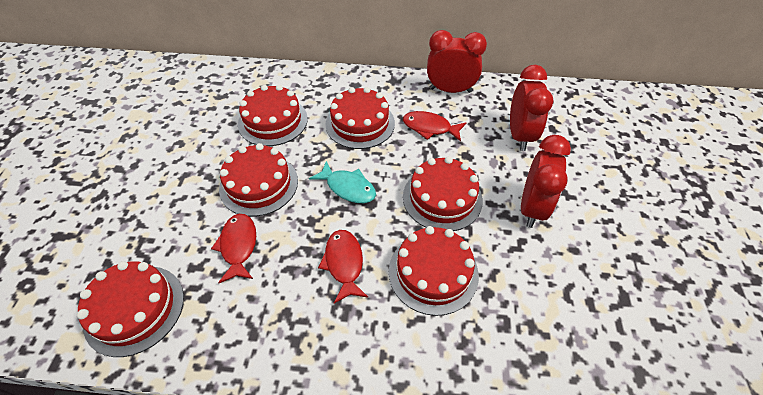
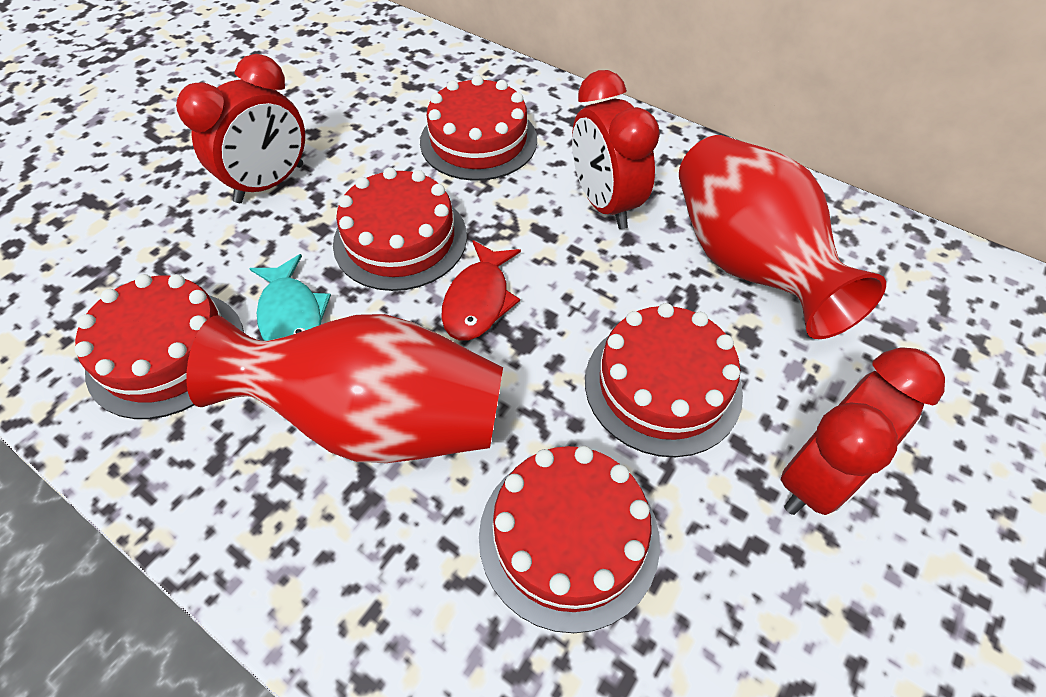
red cake: 6 -> 5
red fish: 3 -> 1
red vase: 0 -> 2

